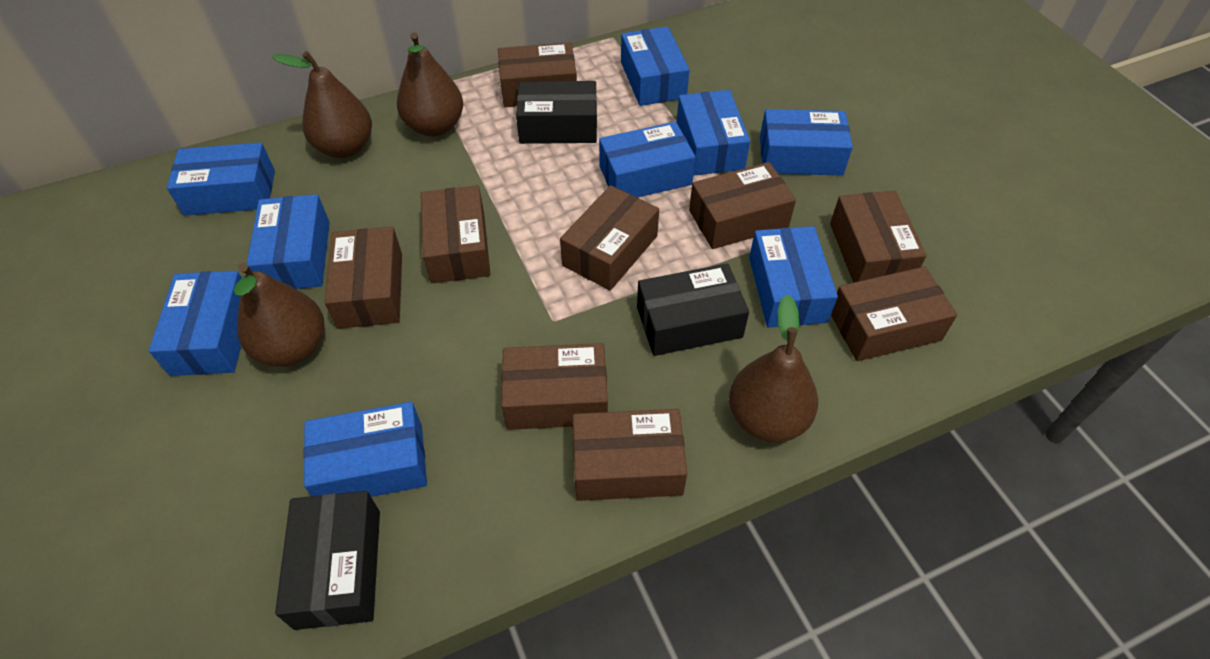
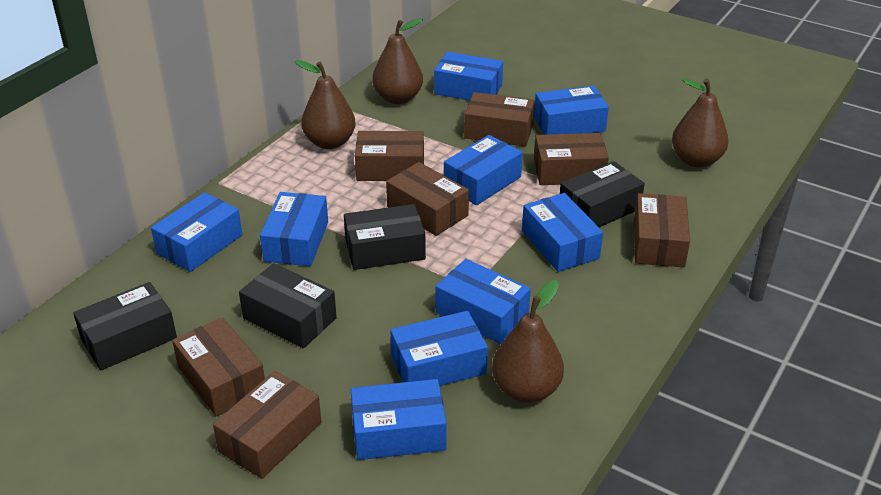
black box: 3 -> 4
brown box: 9 -> 7

